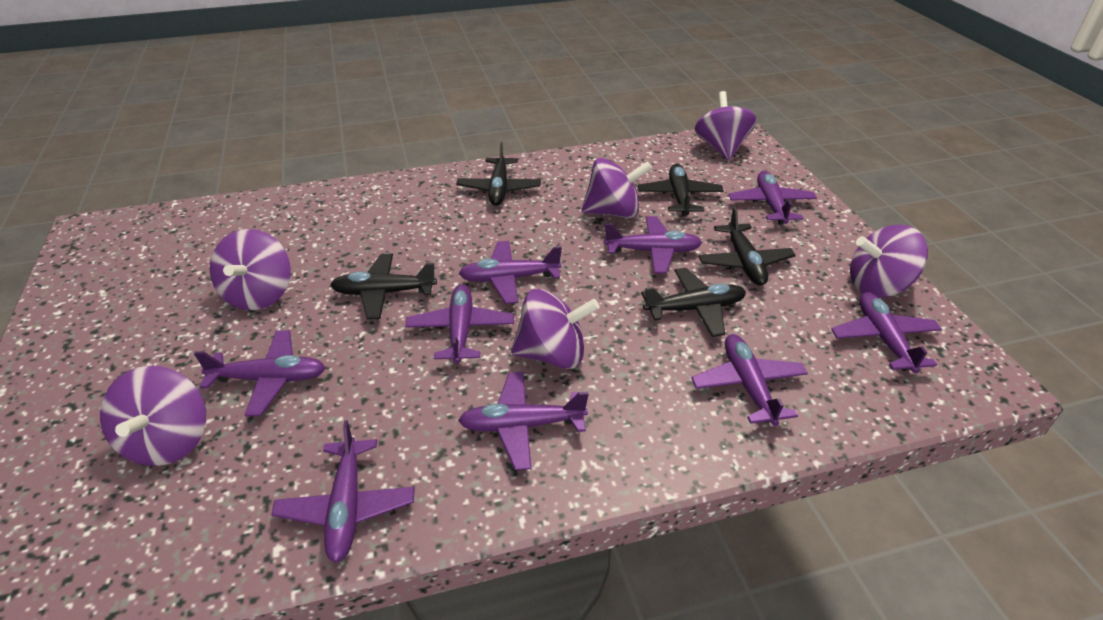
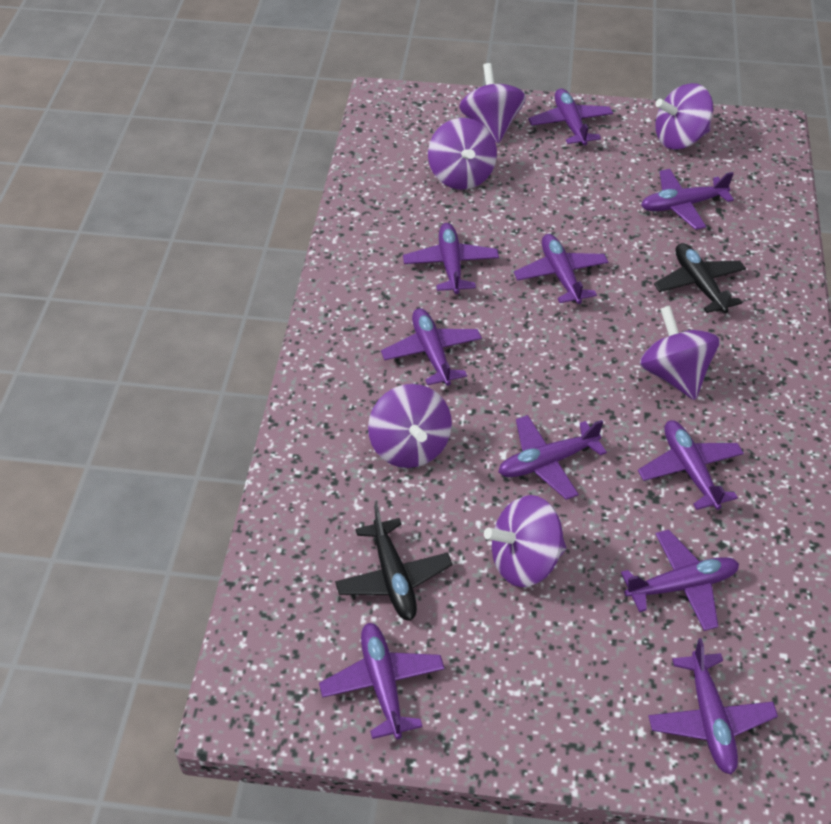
black plane: 5 -> 2
purple plane: 9 -> 10

